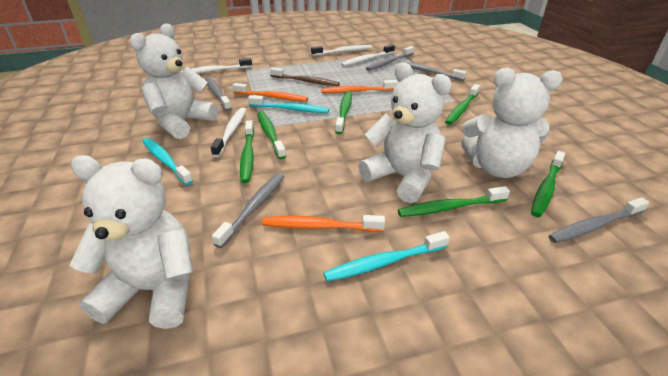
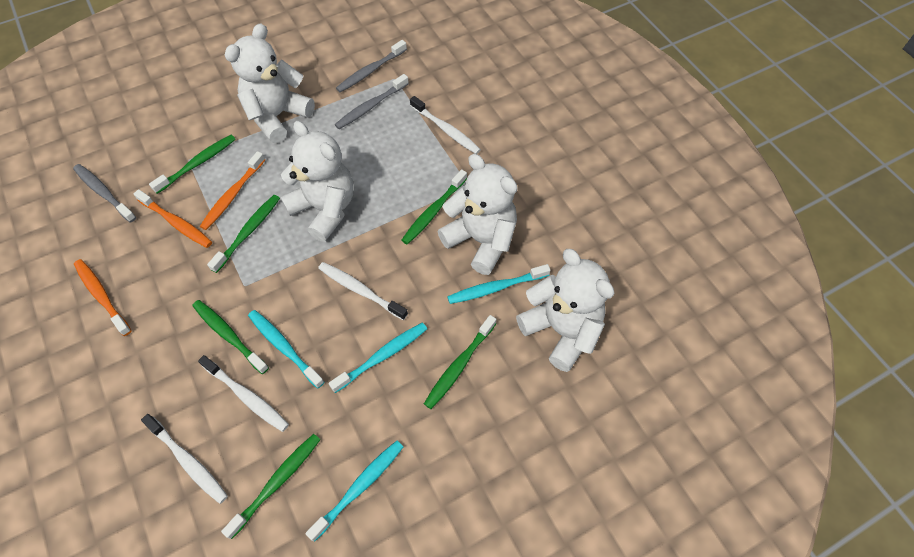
brown toothbrush: 1 -> 0
grey toothbrush: 5 -> 3
turquoise toothbrush: 3 -> 4

